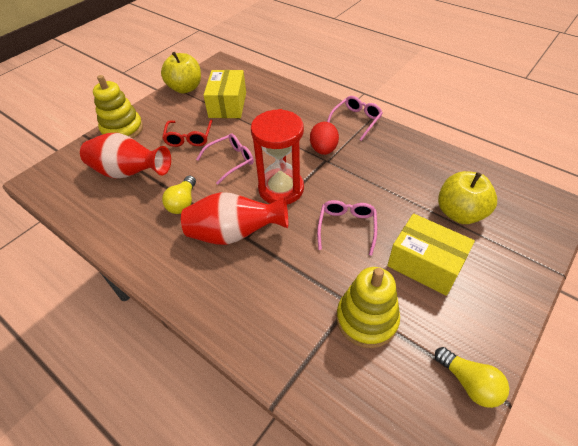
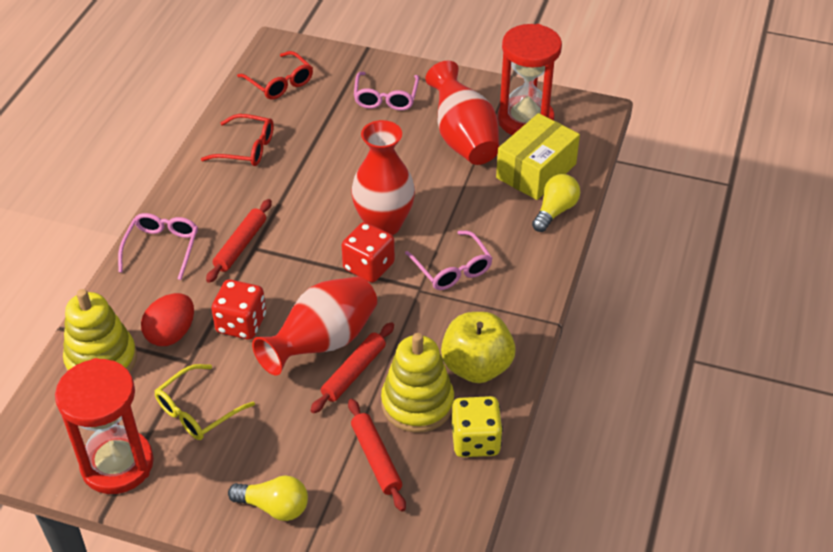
red dice: 0 -> 2
red glasses: 1 -> 2
red hourglass: 1 -> 2
red rolling pin: 0 -> 3
red vase: 2 -> 3
yellow apple: 2 -> 1
yellow box: 2 -> 1
yellow dice: 0 -> 1
yellow glasses: 0 -> 1

